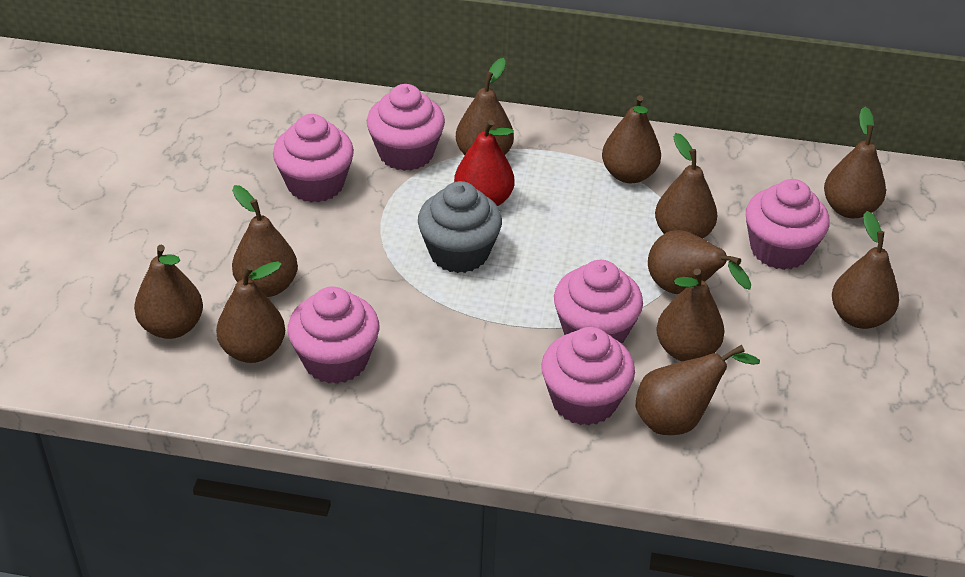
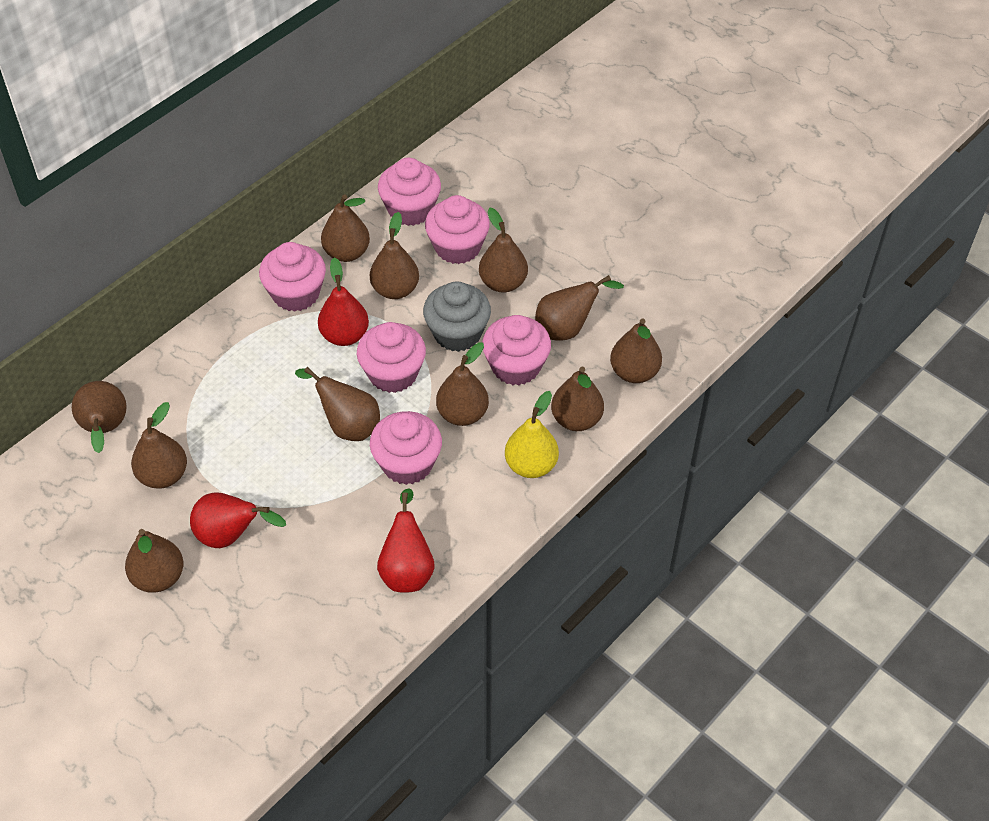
red pear: 1 -> 3
yellow pear: 0 -> 1

